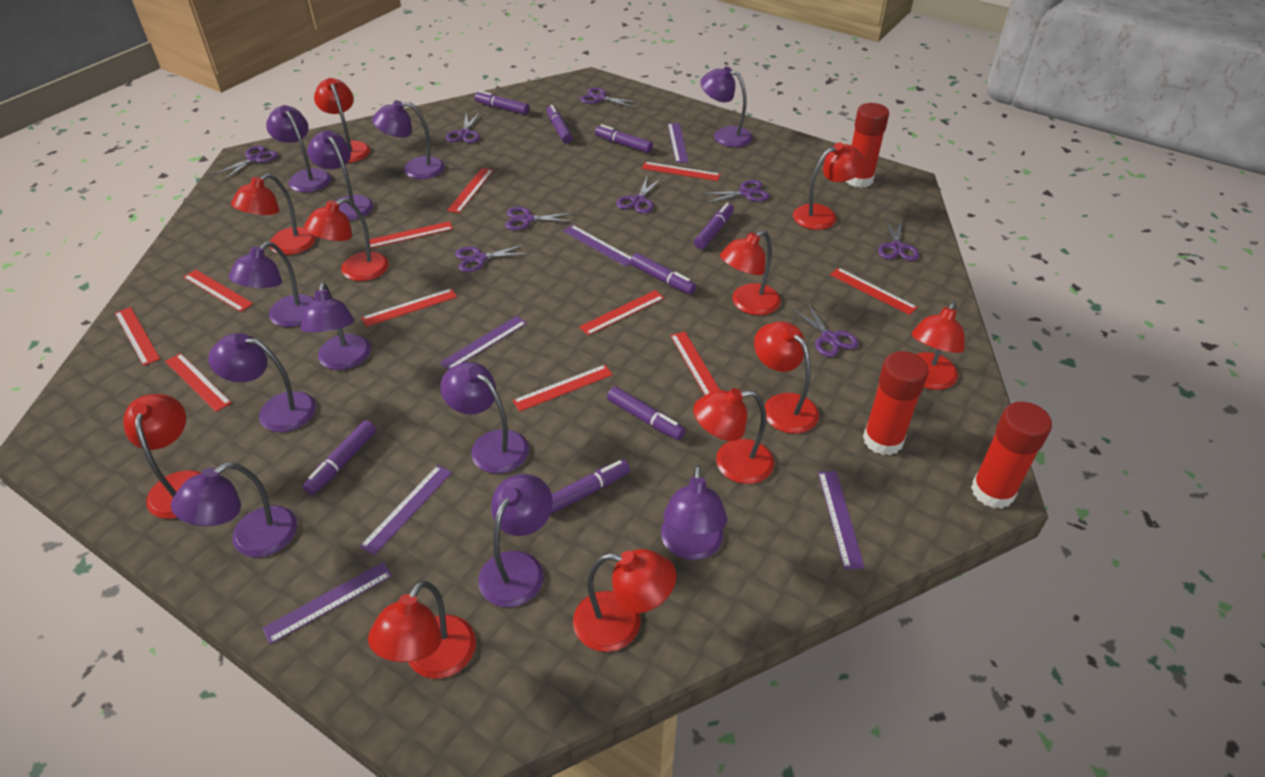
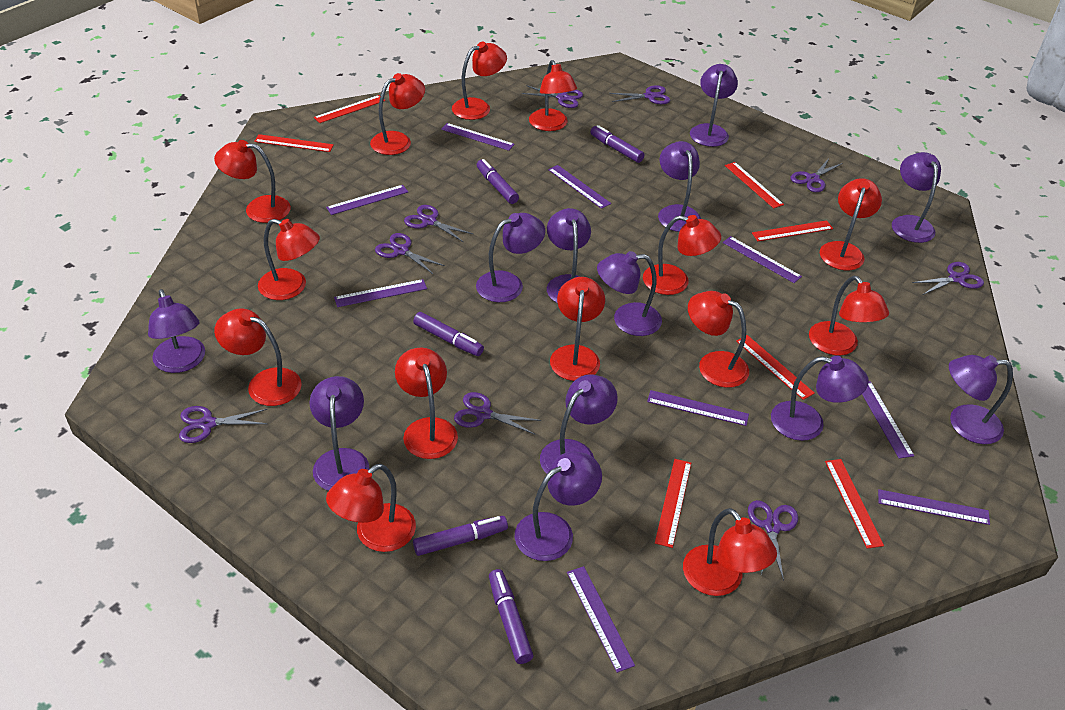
purple lamp: 11 -> 12
purple marker: 8 -> 5
purple ruler: 6 -> 9
red glue stick: 3 -> 0
red lamp: 11 -> 14
red ruler: 11 -> 7

